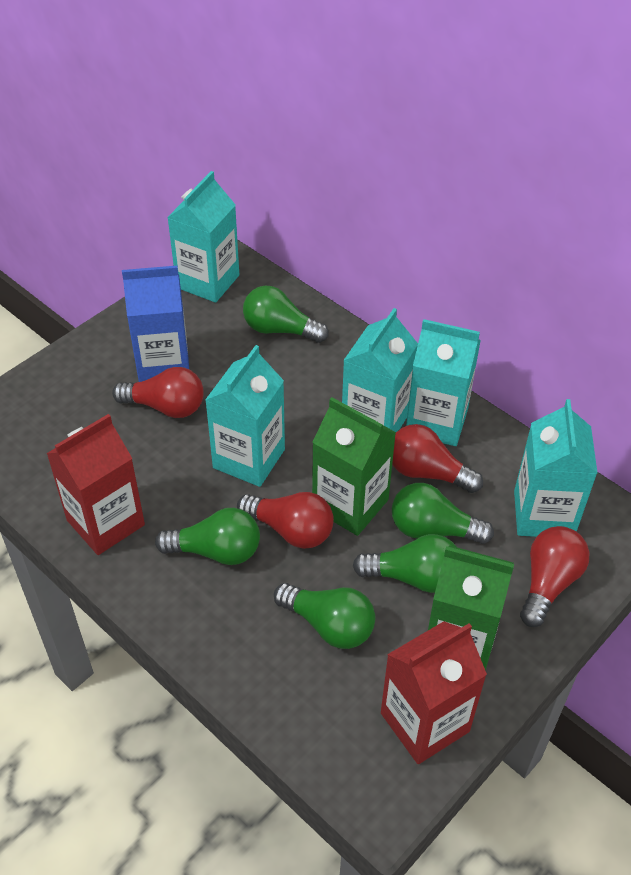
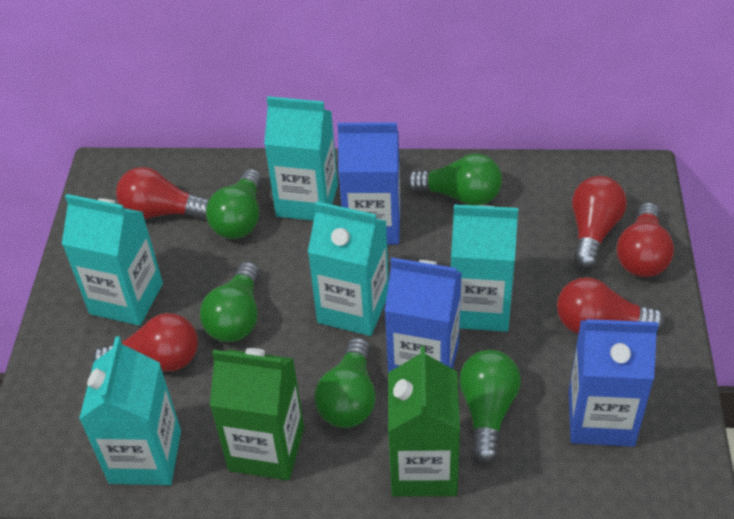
blue carton: 1 -> 3
red carton: 2 -> 0
red light bulb: 4 -> 5

